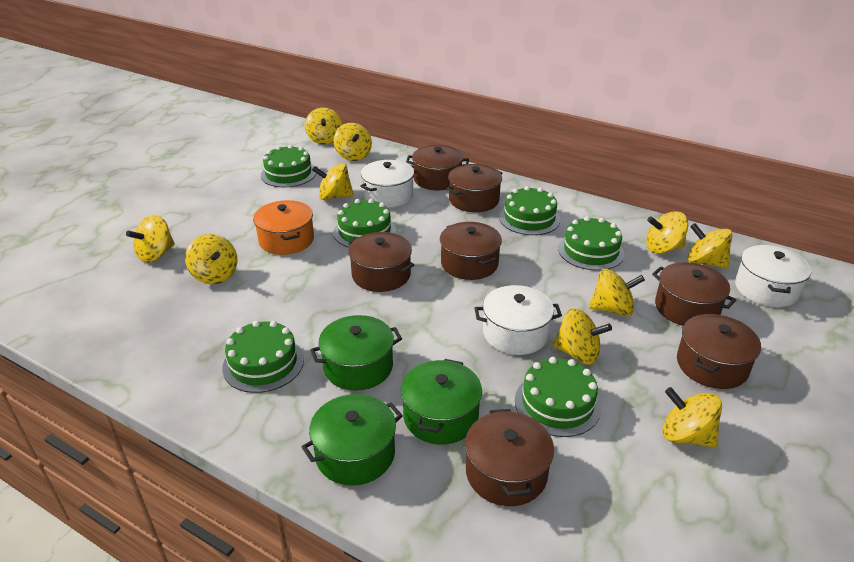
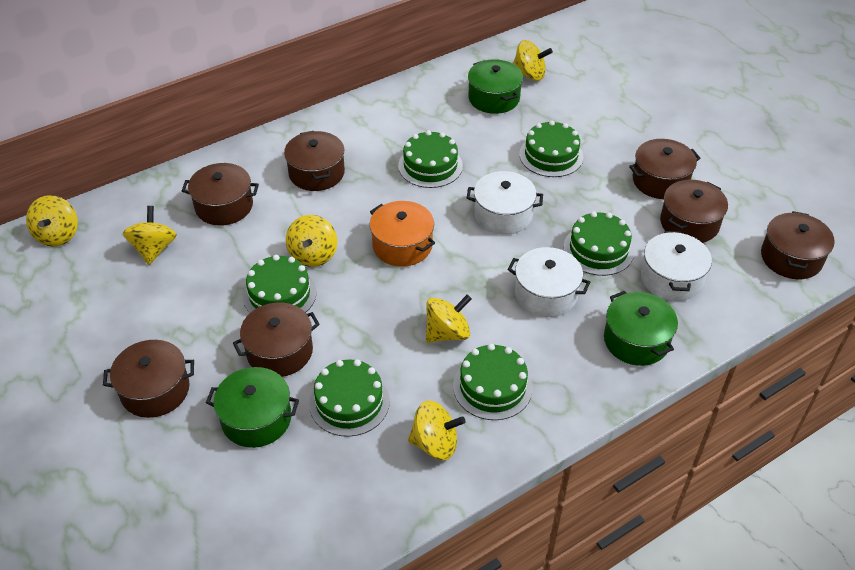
yellow spinning top: 10 -> 6

